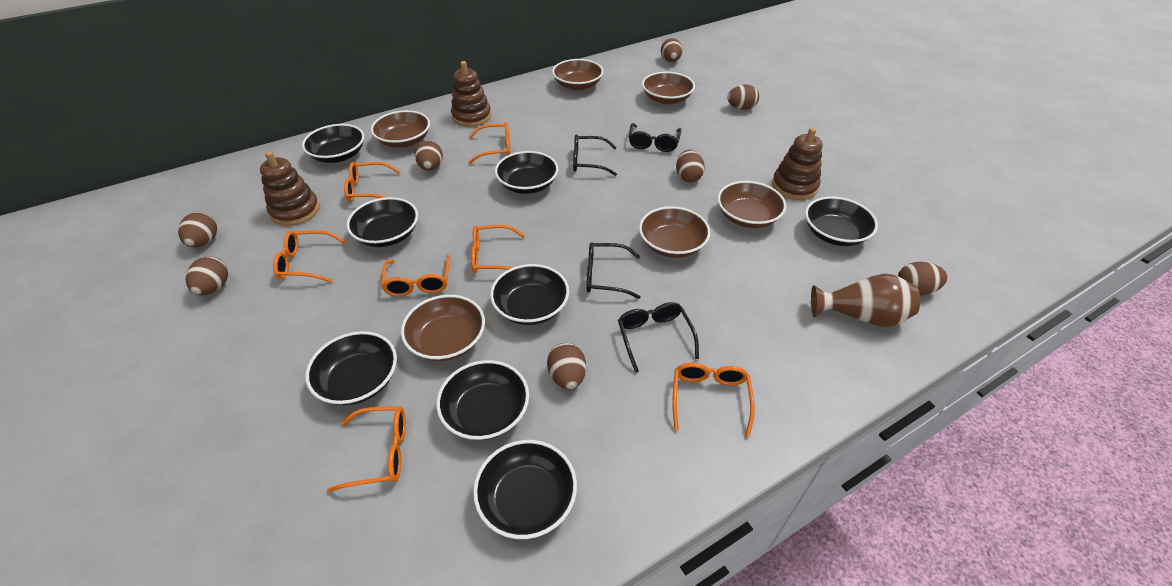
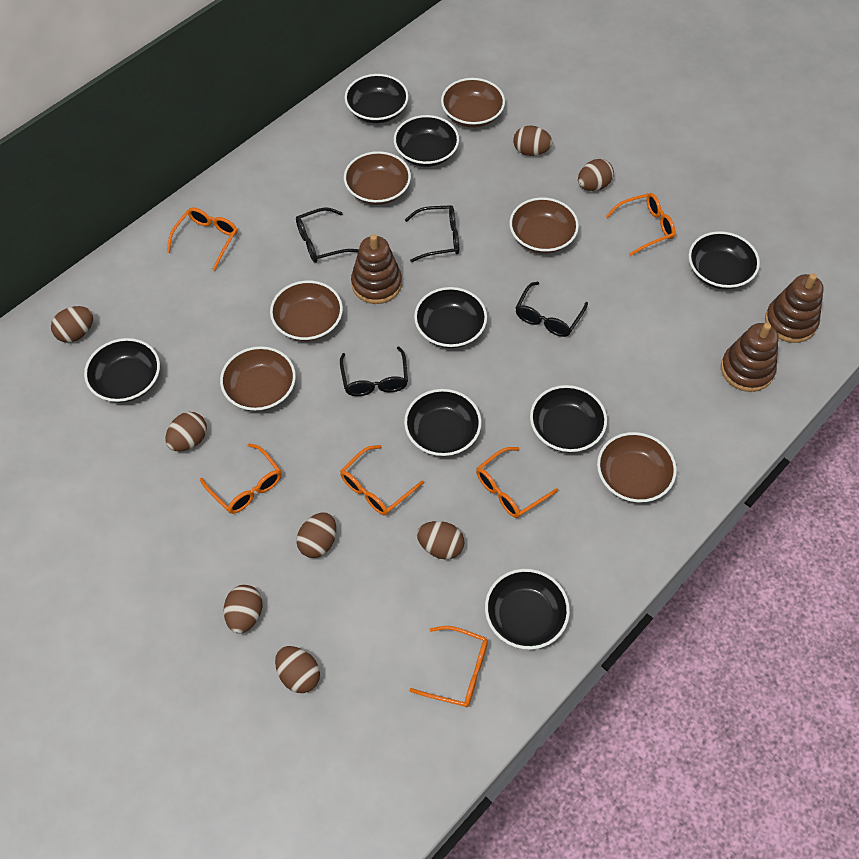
brown vase: 1 -> 0
orange glasses: 7 -> 6

